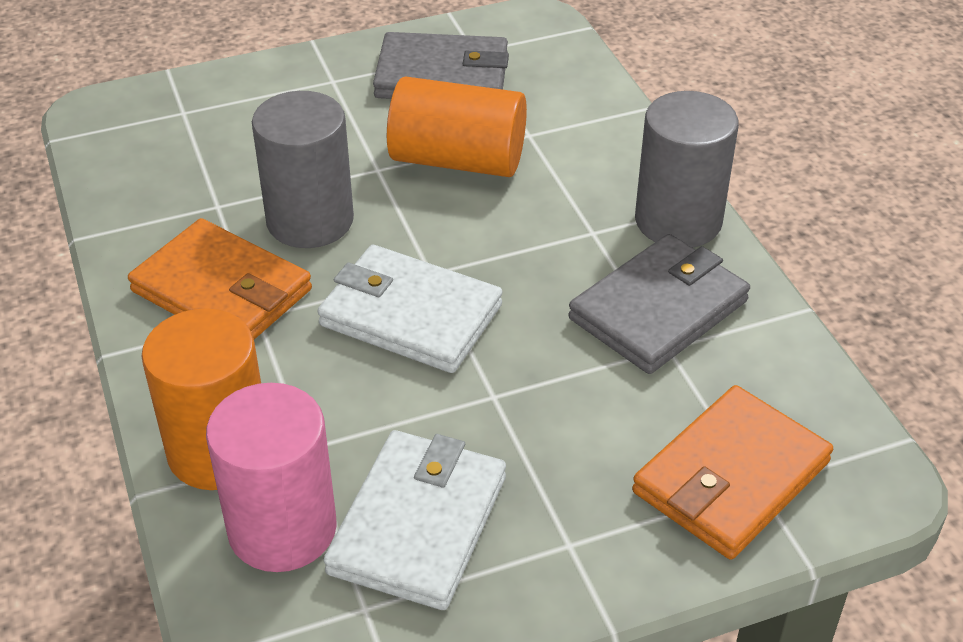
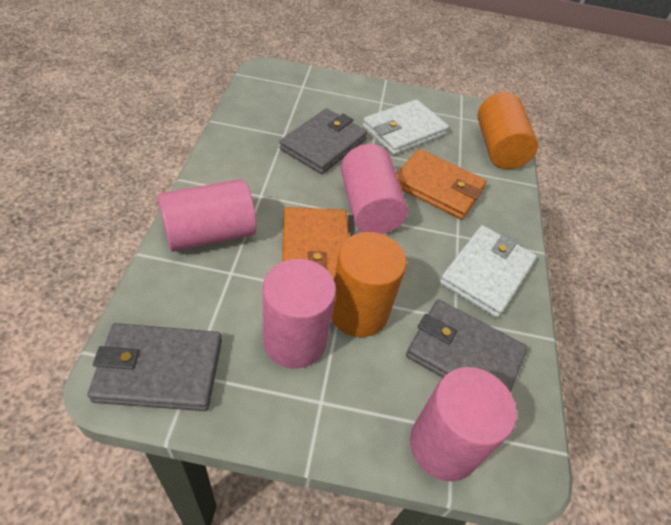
grey cylinder: 2 -> 0
grey wallet: 2 -> 3
pink cylinder: 1 -> 4

